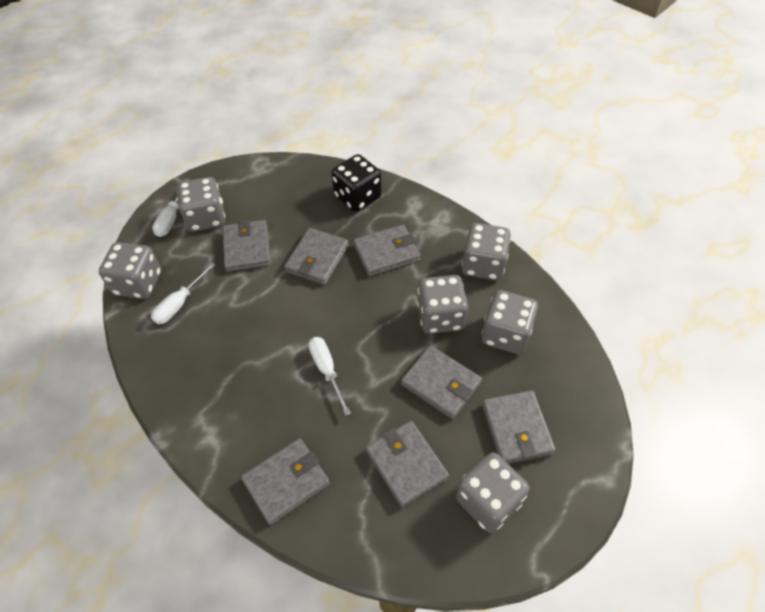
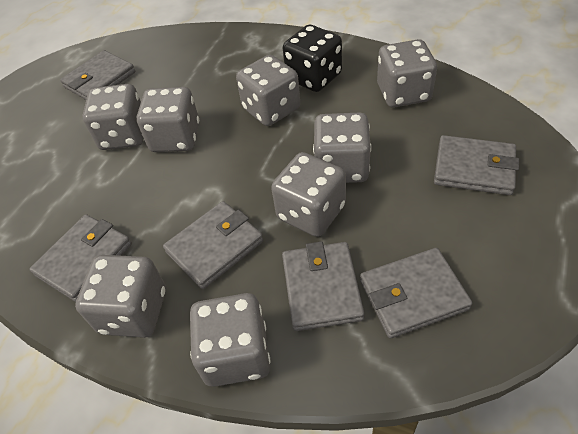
grey dice: 6 -> 8
grey wallet: 7 -> 6
white screwdriver: 3 -> 0

